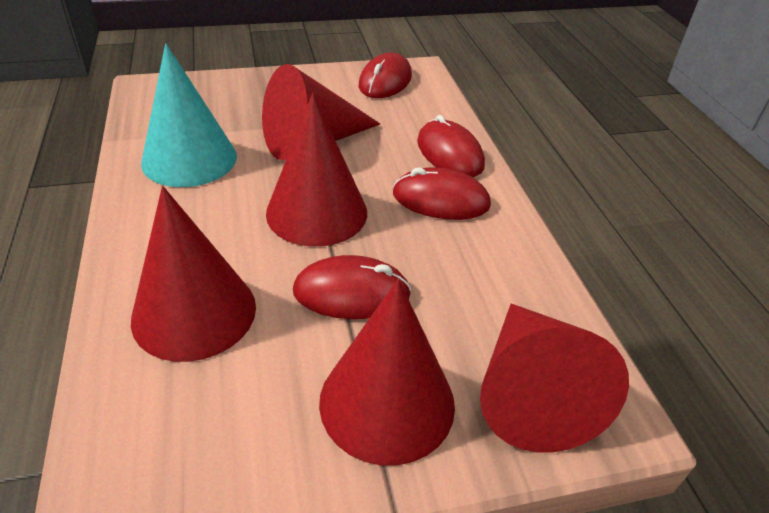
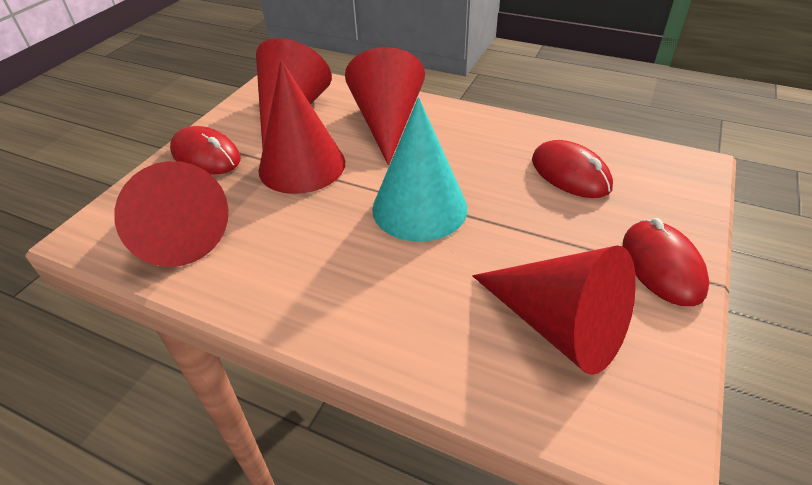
red mouse: 4 -> 3

